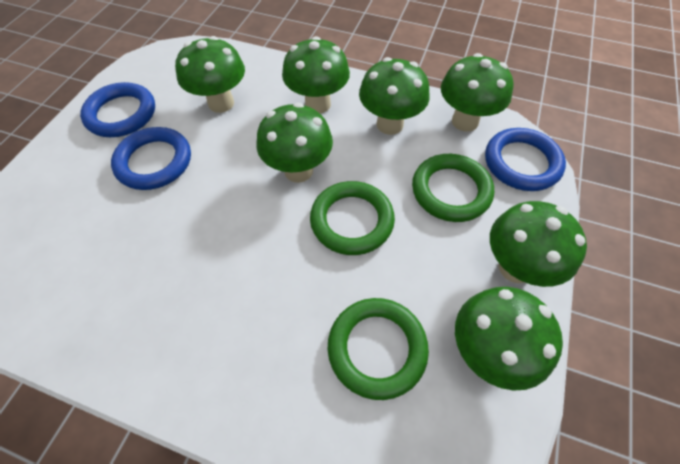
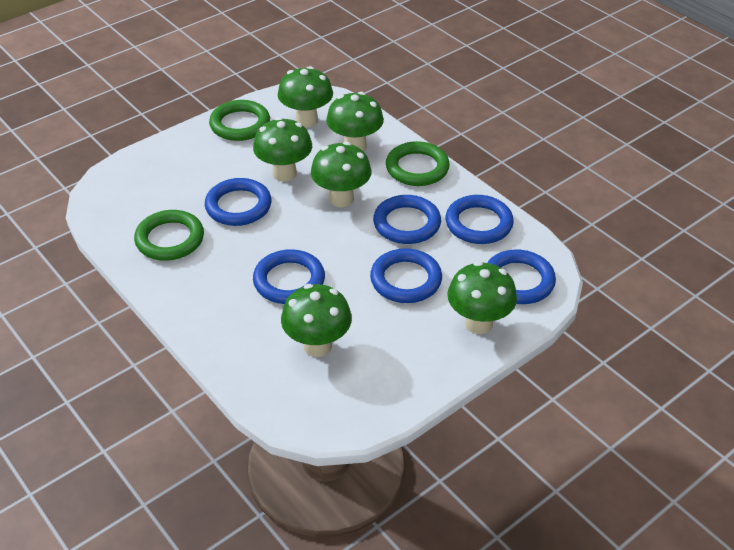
blue ring: 3 -> 6
green mushroom: 7 -> 6

